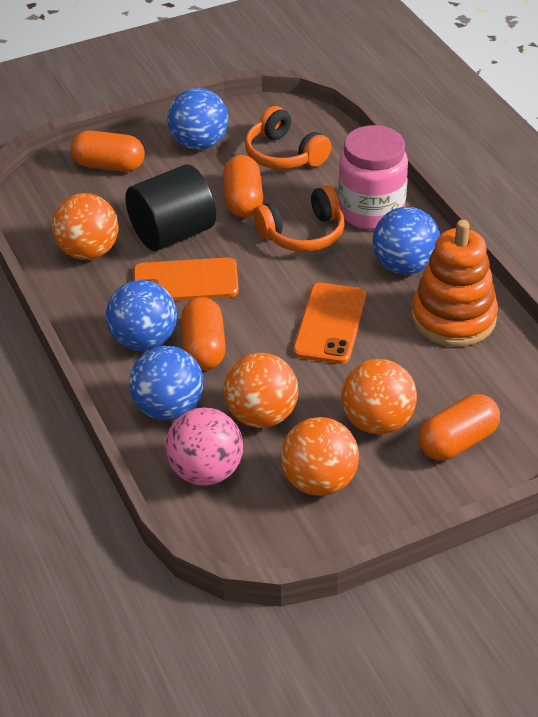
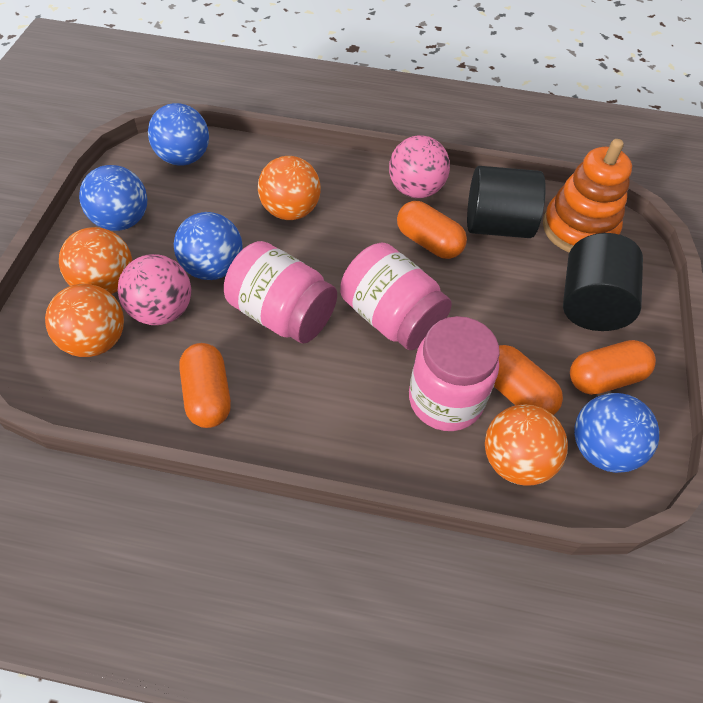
black cylinder: 1 -> 2
orange headphones: 2 -> 0
orange phone: 2 -> 0
pink ball: 1 -> 2
pink jar: 1 -> 3

